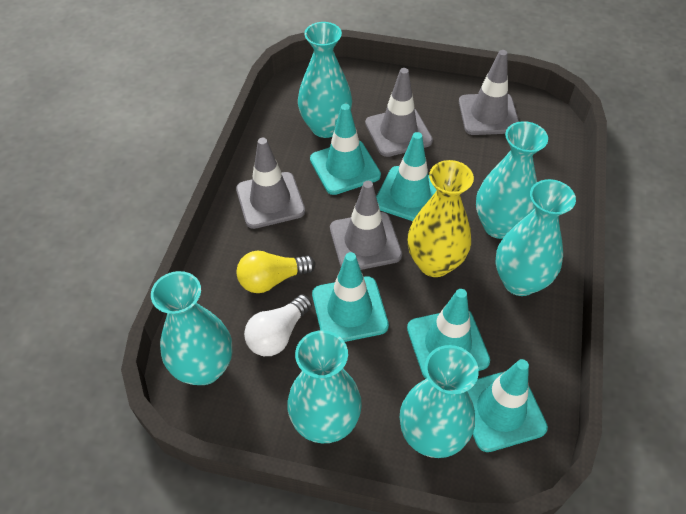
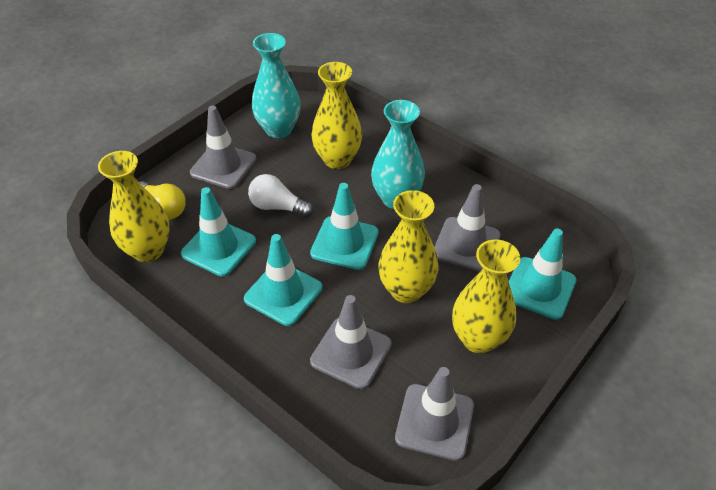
turquoise traffic cone: 5 -> 4
turquoise vase: 6 -> 2
yellow vase: 1 -> 4

